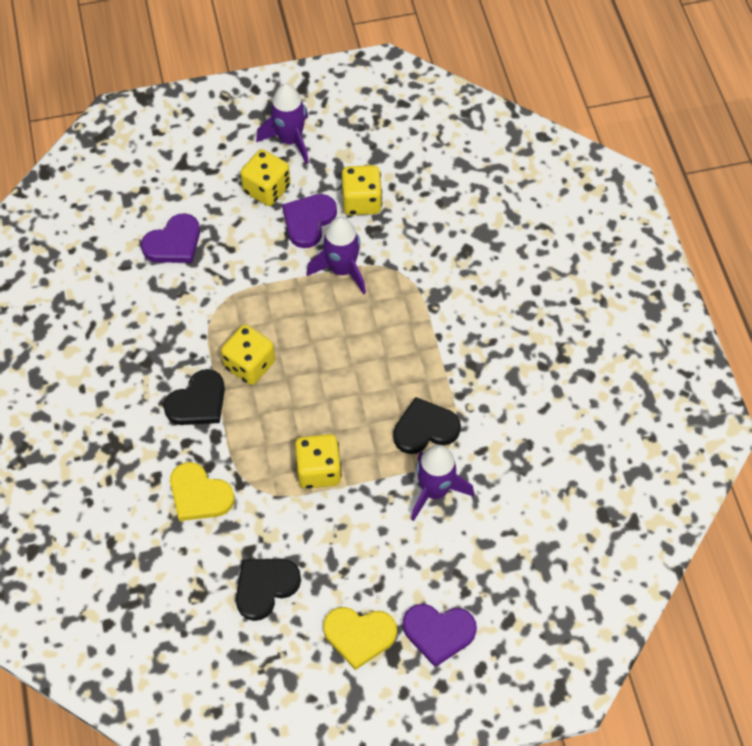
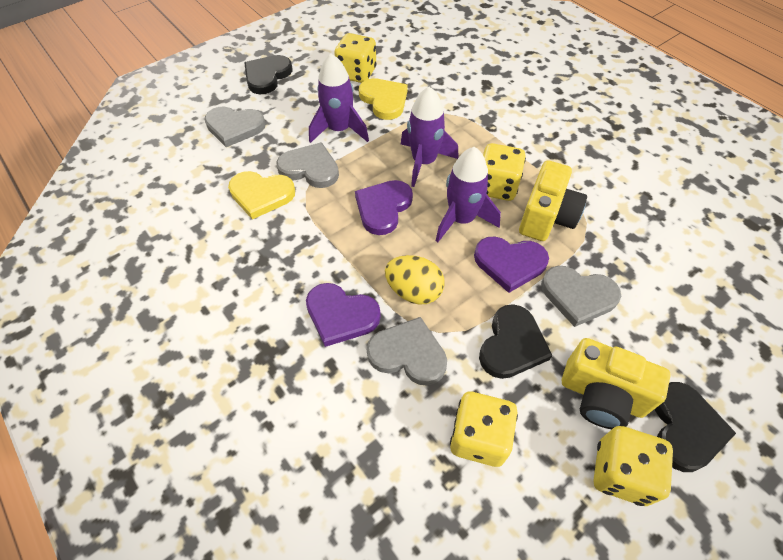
grey heart: 0 -> 4
yellow camera: 0 -> 2
yellow egg: 0 -> 1

